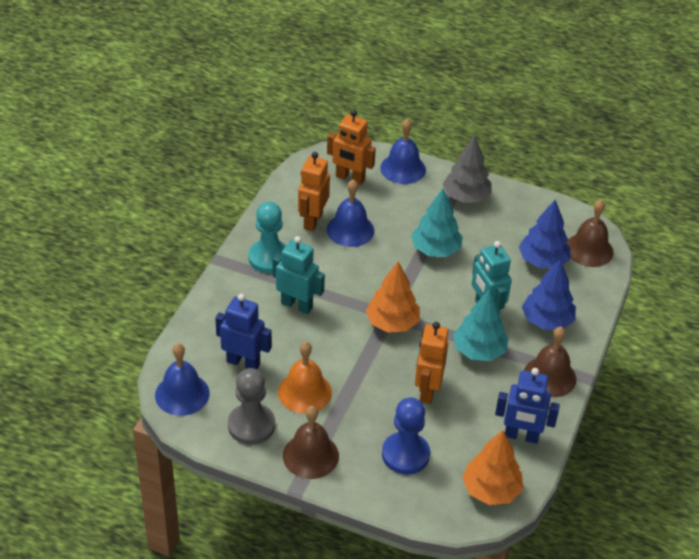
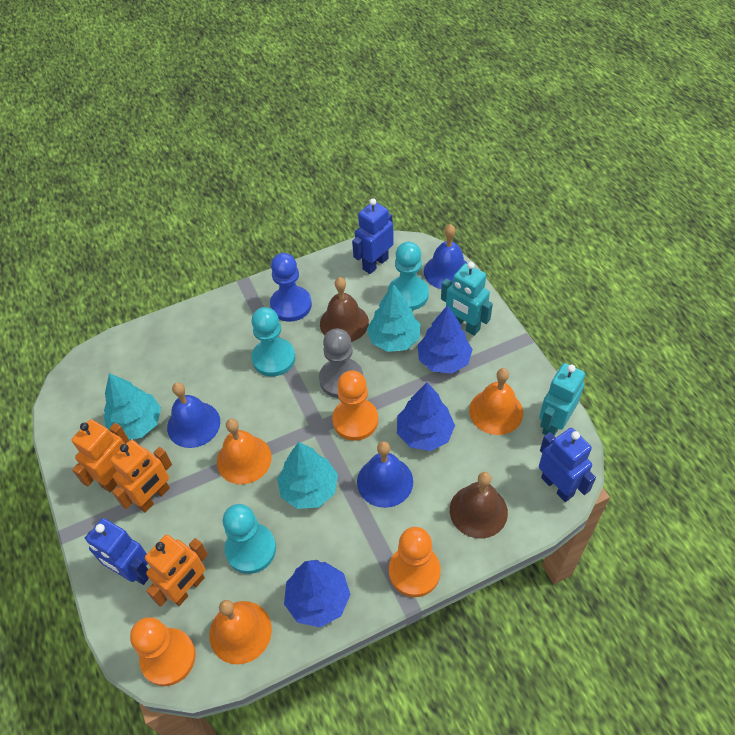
blue robot: 2 -> 3
blue tree: 2 -> 3
brown bell: 3 -> 2
grey tree: 1 -> 0
orange bell: 1 -> 3
orange pawn: 0 -> 3
orange tree: 2 -> 0
turquoise pawn: 1 -> 3
turquoise tree: 2 -> 3

